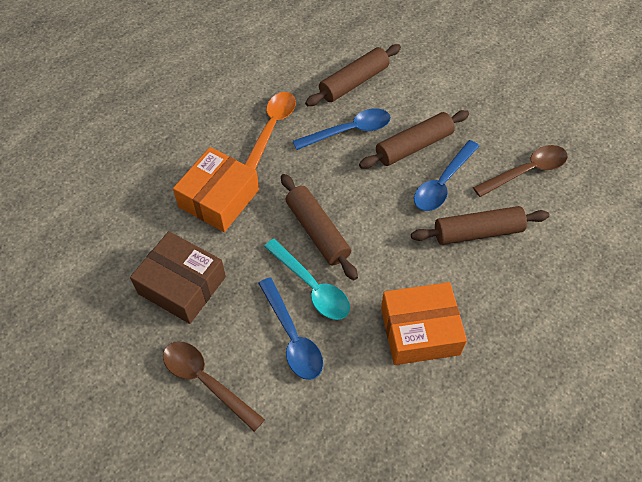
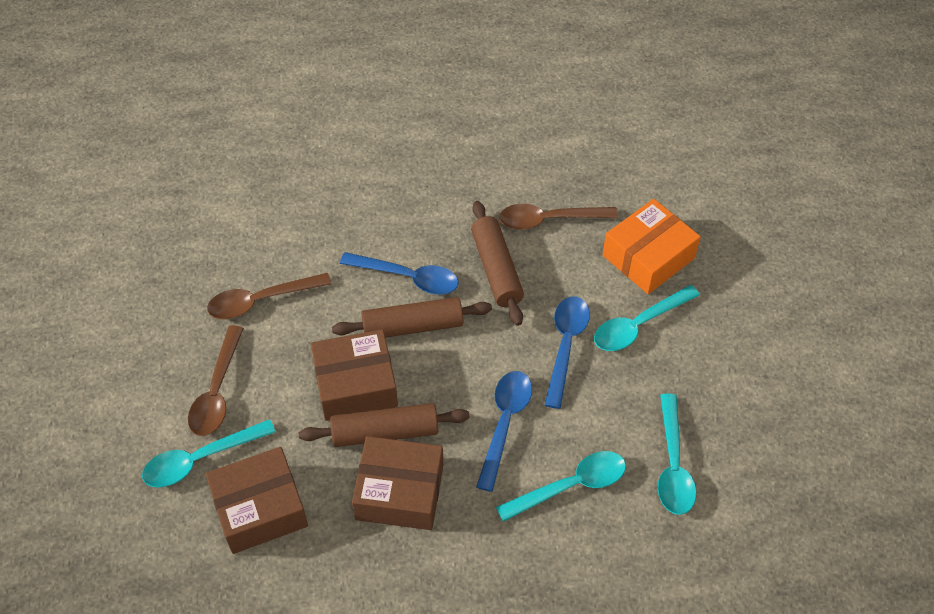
brown box: 1 -> 3
brown rolling pin: 4 -> 3
brown spoon: 2 -> 3
orange box: 2 -> 1
orange spoon: 1 -> 0
turquoise spoon: 1 -> 4

